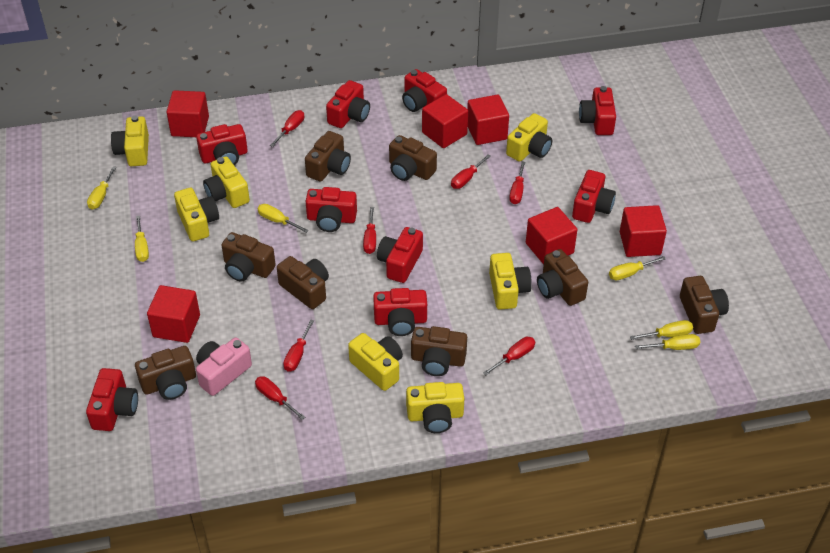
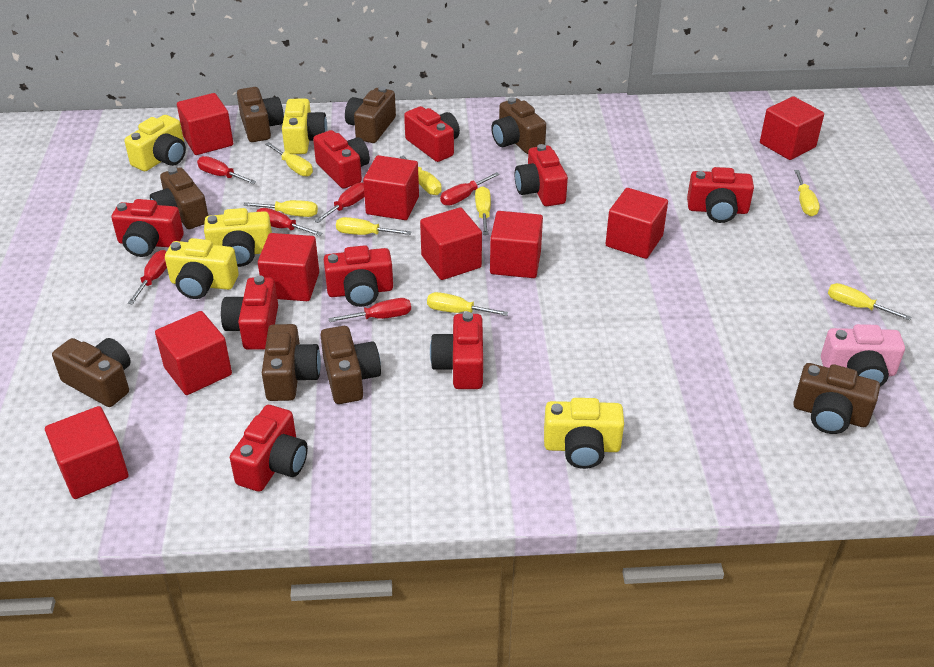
red cube: 6 -> 9
red screwdriver: 7 -> 6
yellow camera: 7 -> 5
yellow screwdriver: 6 -> 8

